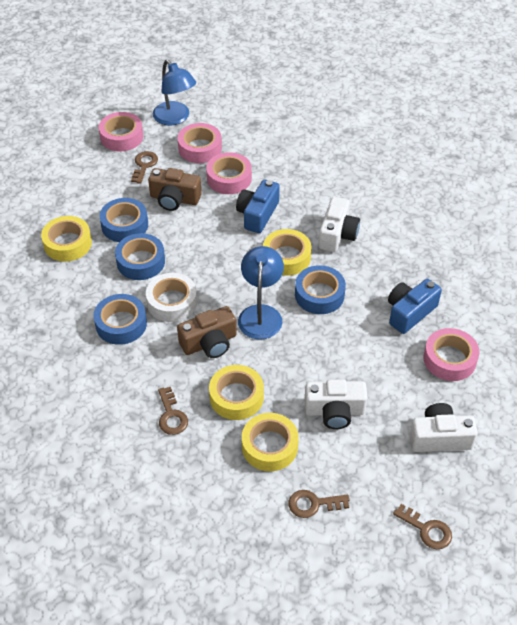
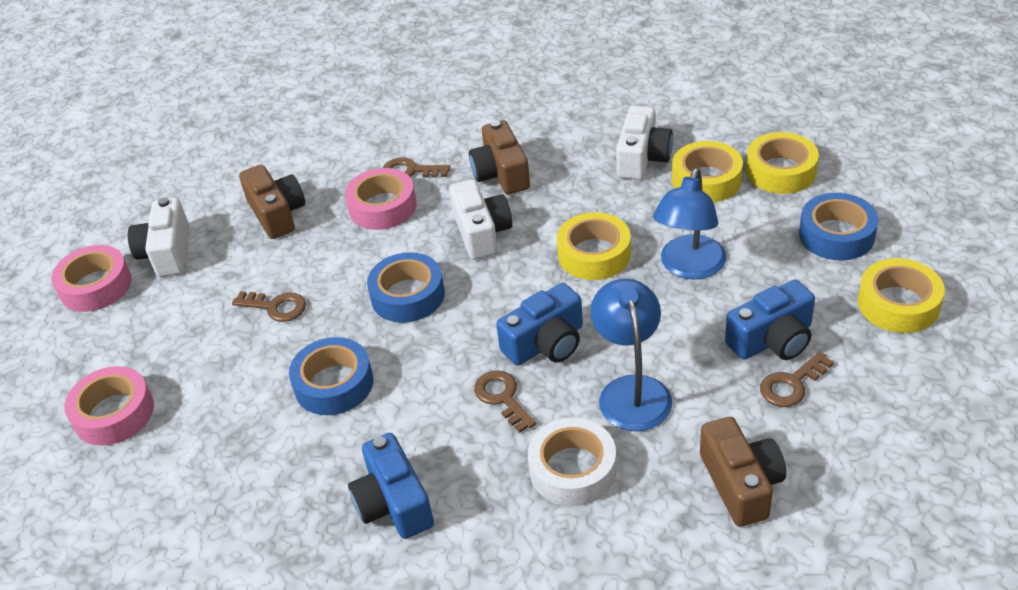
blue camera: 2 -> 3
blue tape: 4 -> 3
brown camera: 2 -> 3
pink tape: 4 -> 3

